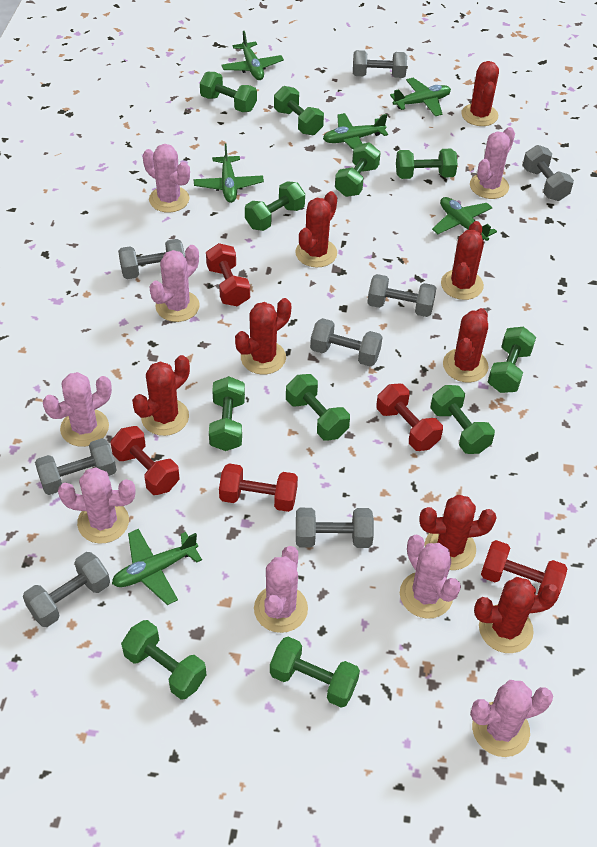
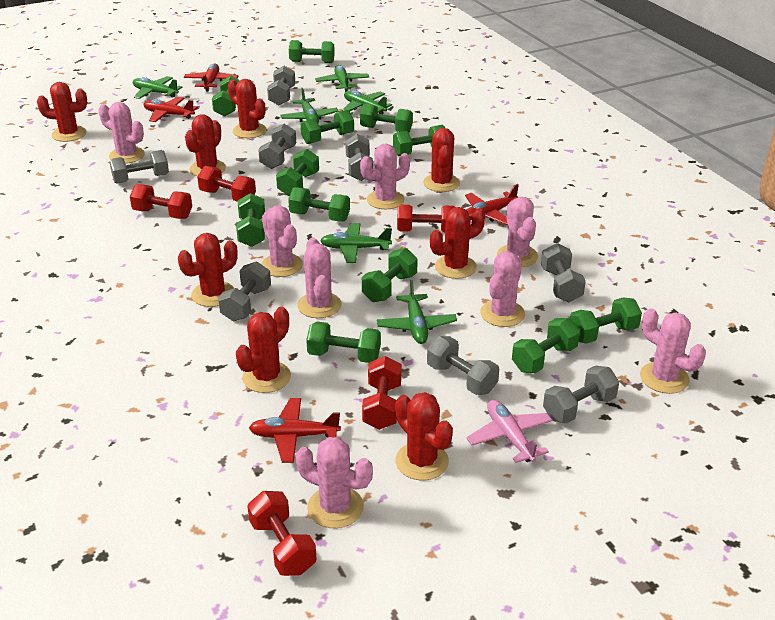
green dumbbell: 11 -> 12
pink plane: 0 -> 1
red plane: 0 -> 4

